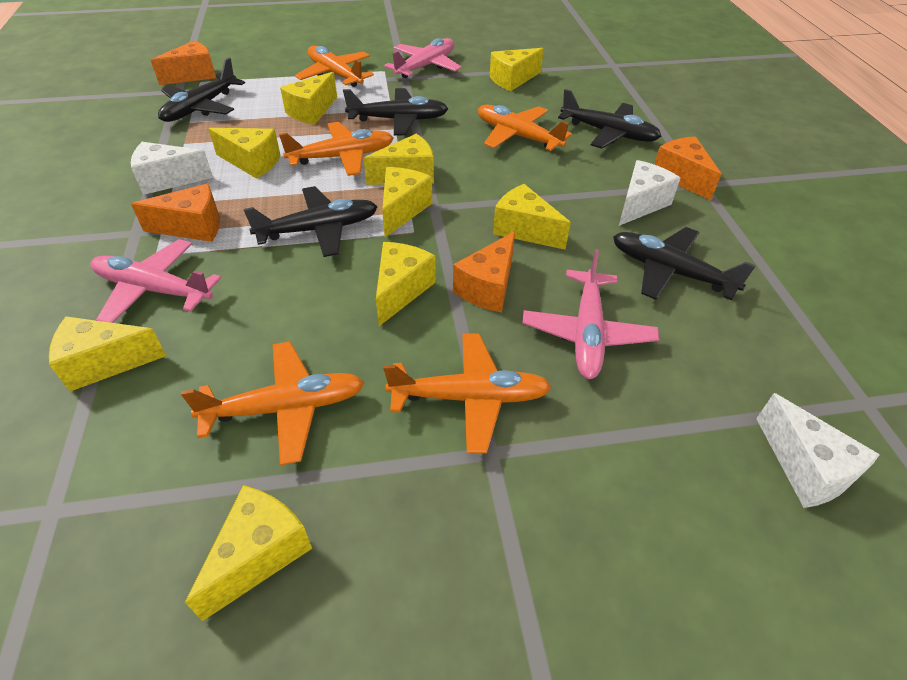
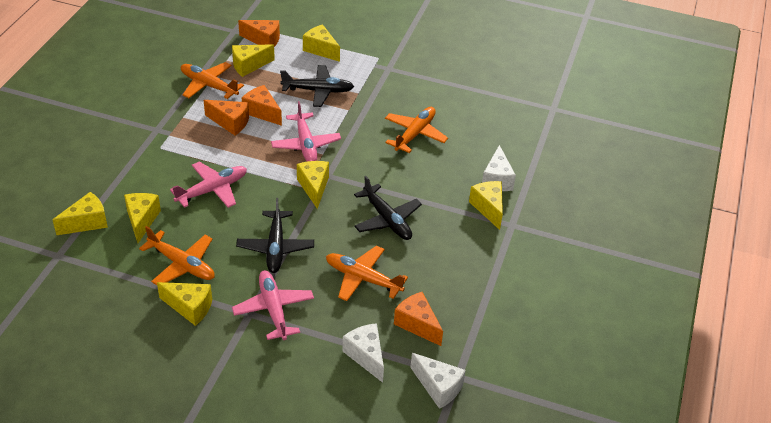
black plane: 5 -> 3
orange plane: 5 -> 4
yellow cheese: 9 -> 7

